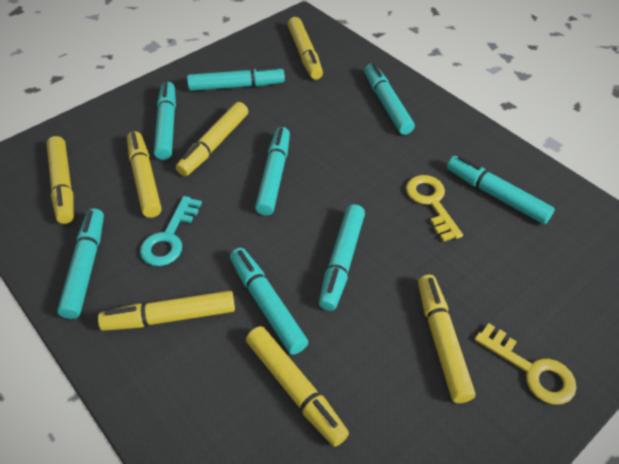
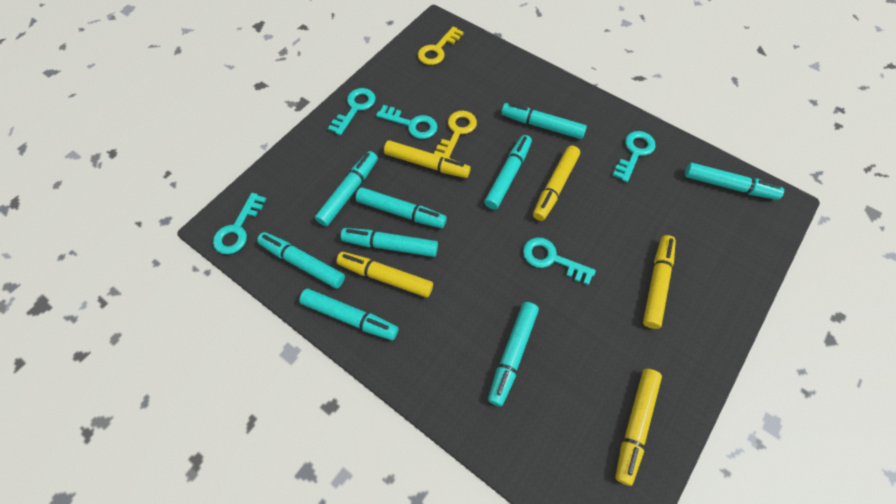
turquoise key: 1 -> 5
turquoise marker: 8 -> 9
yellow marker: 7 -> 5

